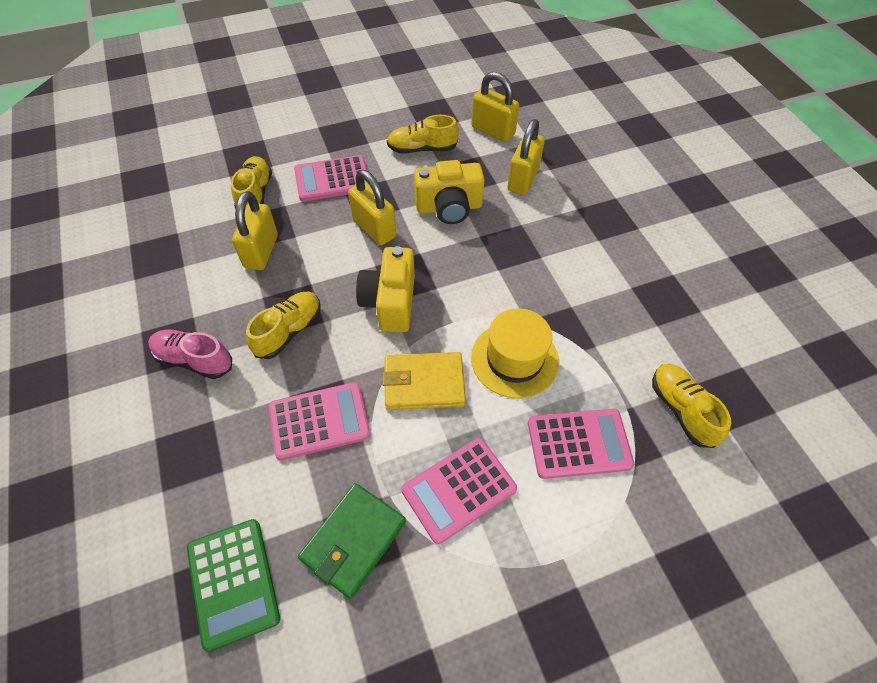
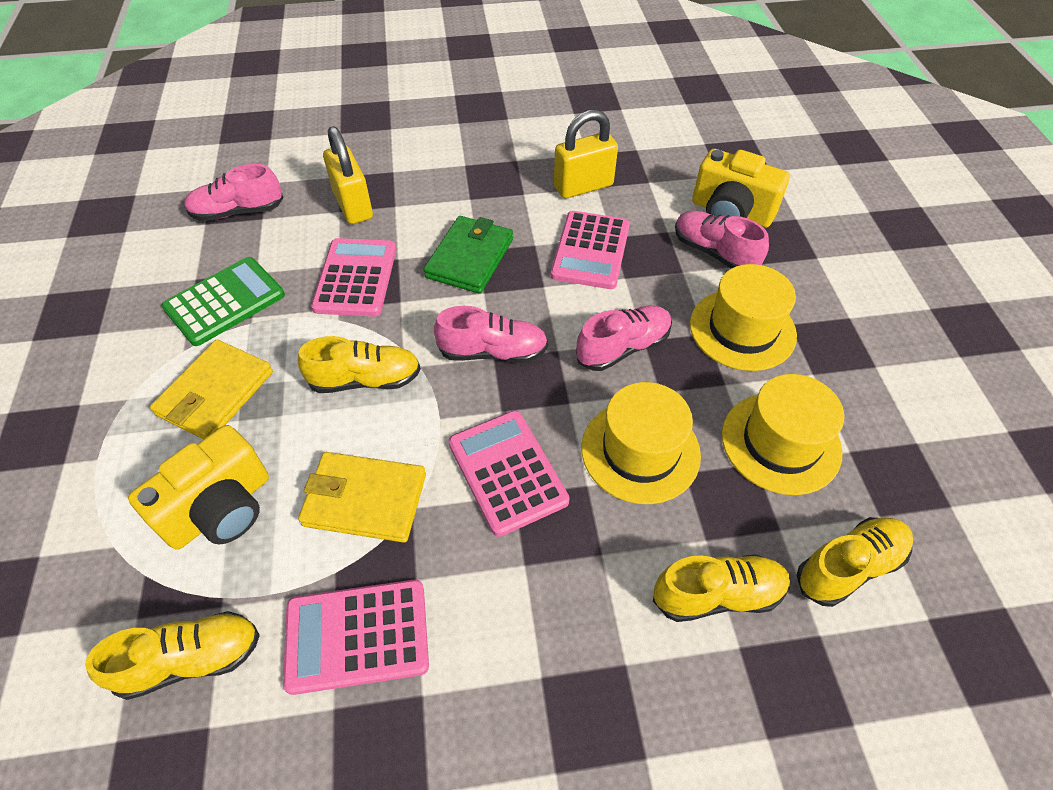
pink shoe: 1 -> 4
yellow hat: 1 -> 3
yellow padlock: 4 -> 2
yellow wallet: 1 -> 2

